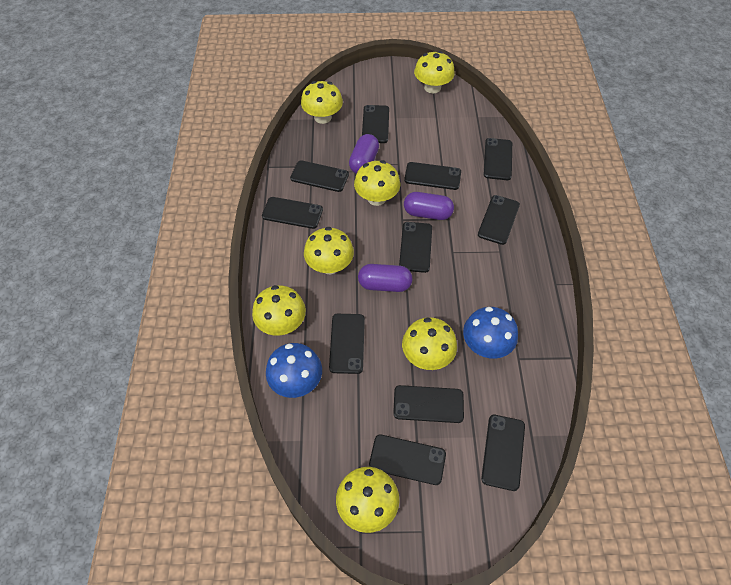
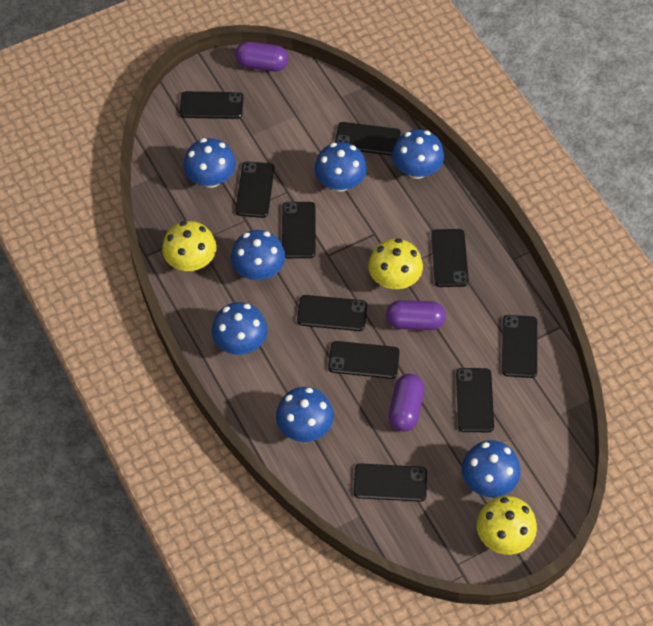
black phone: 11 -> 10
blue mushroom: 2 -> 7
yellow mushroom: 7 -> 3

